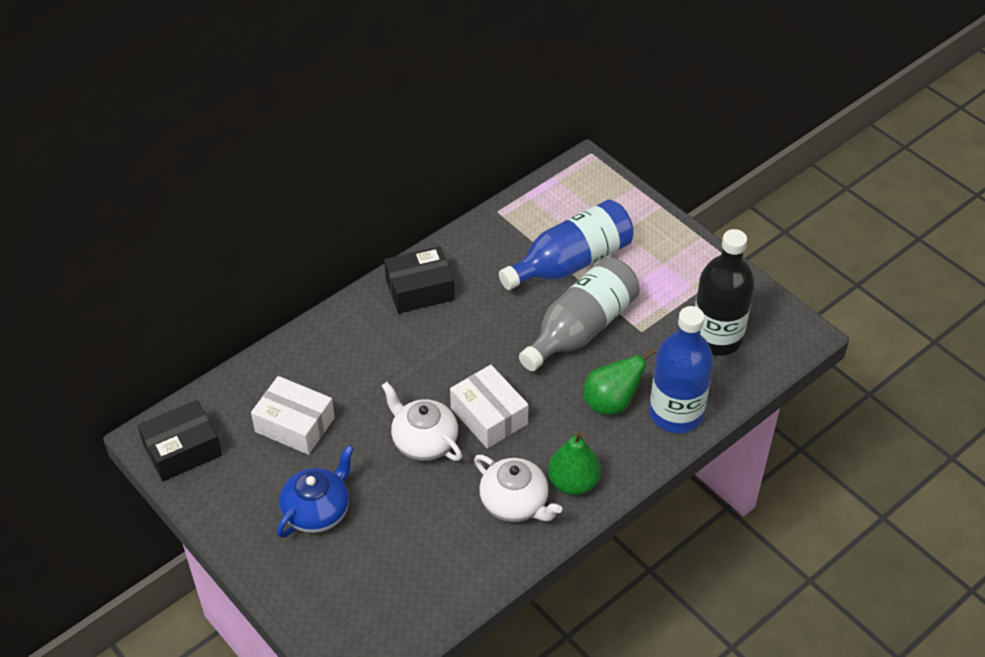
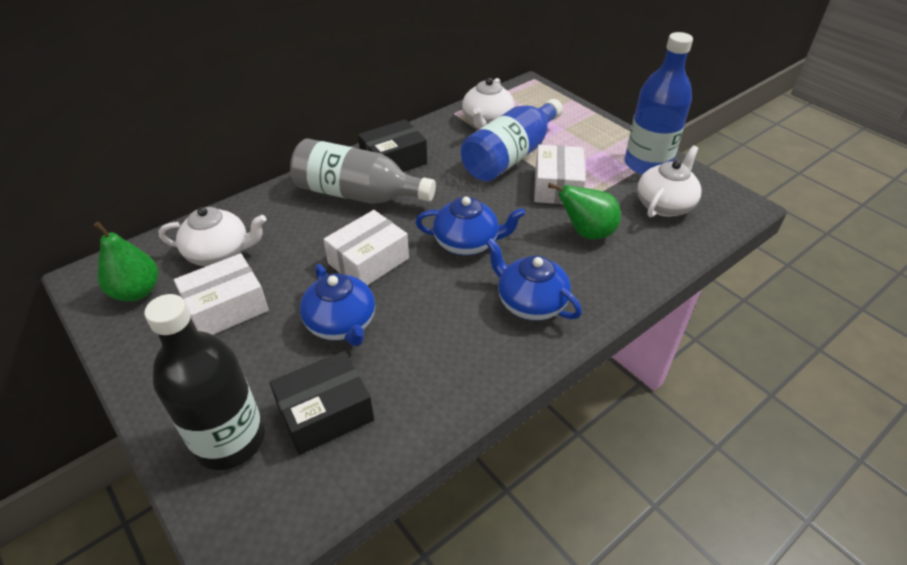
blue teapot: 1 -> 3
white box: 2 -> 3
white teapot: 2 -> 3

